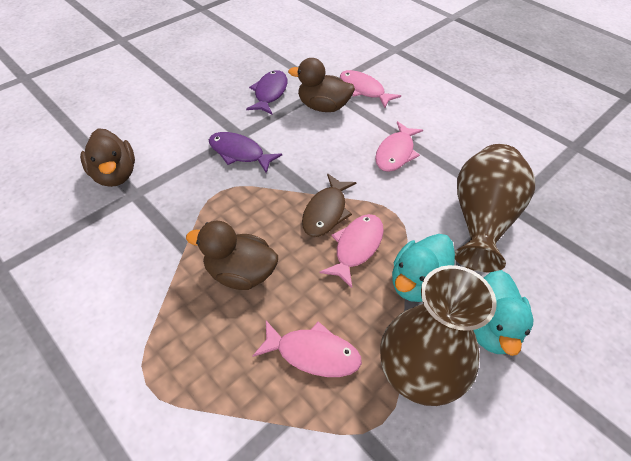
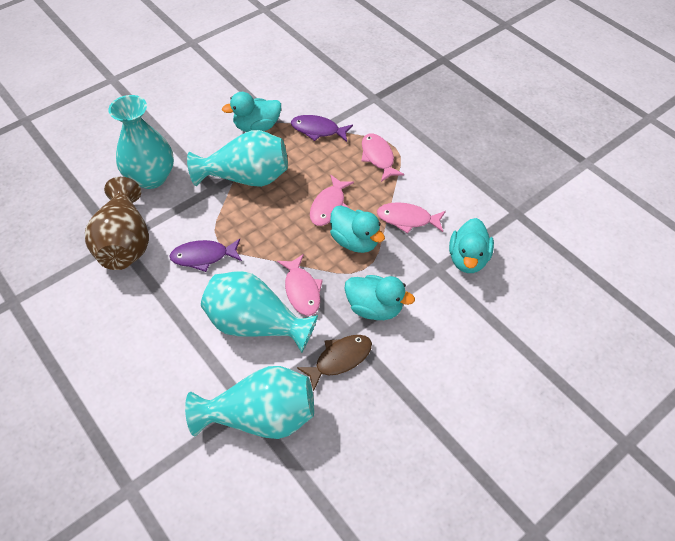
brown duck: 3 -> 0
brown vase: 2 -> 1
turquoise duck: 2 -> 4
turquoise vase: 0 -> 4

